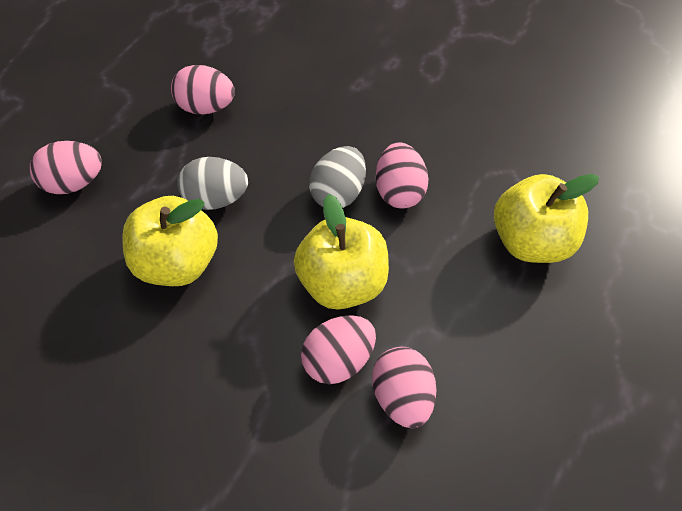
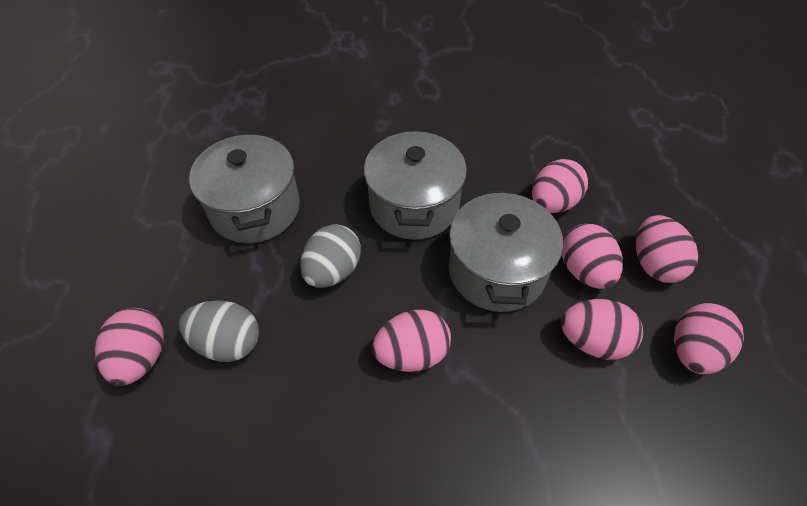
grey pot: 0 -> 3
pink egg: 5 -> 7
yellow apple: 3 -> 0

